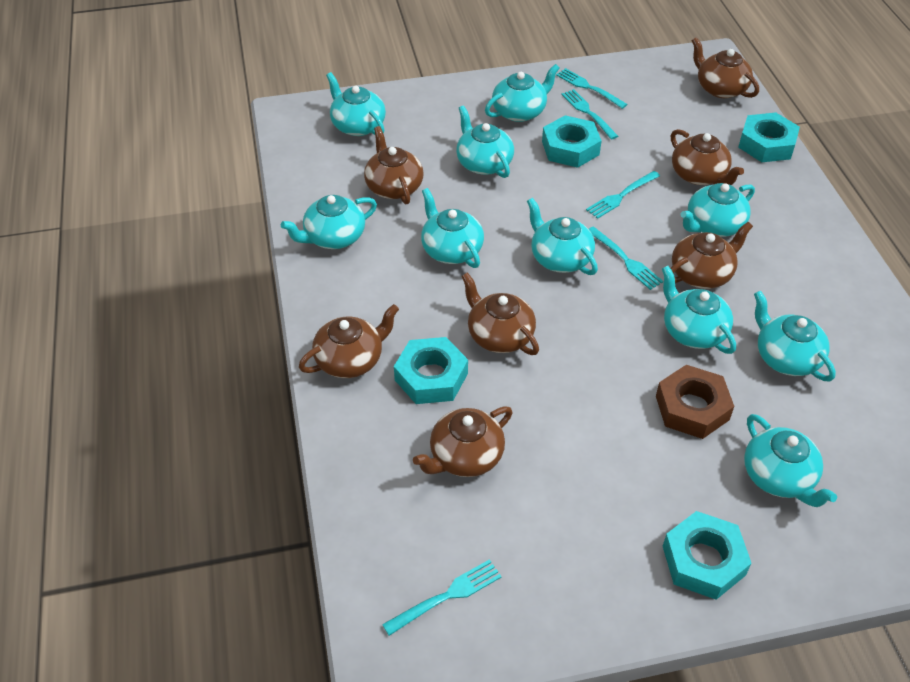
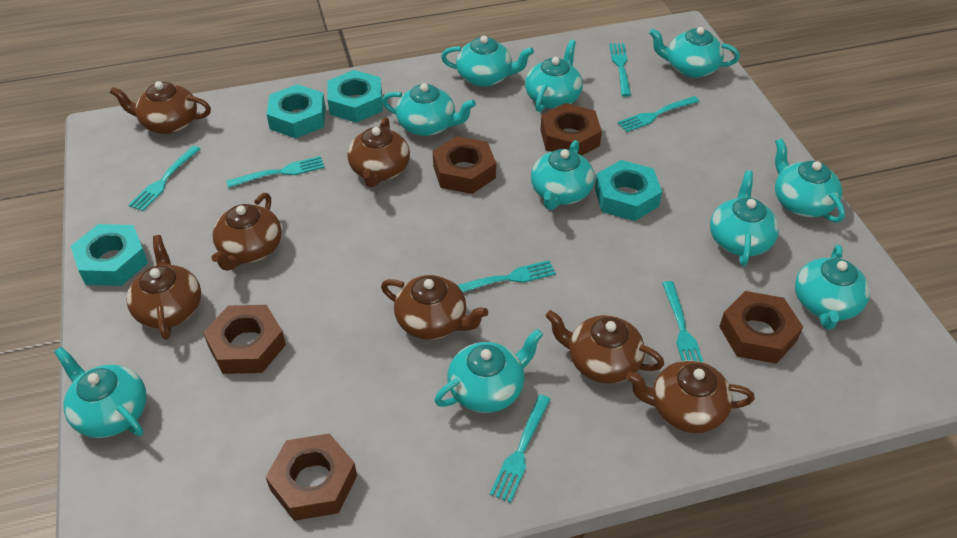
brown nut: 1 -> 5
turquoise fork: 5 -> 7

